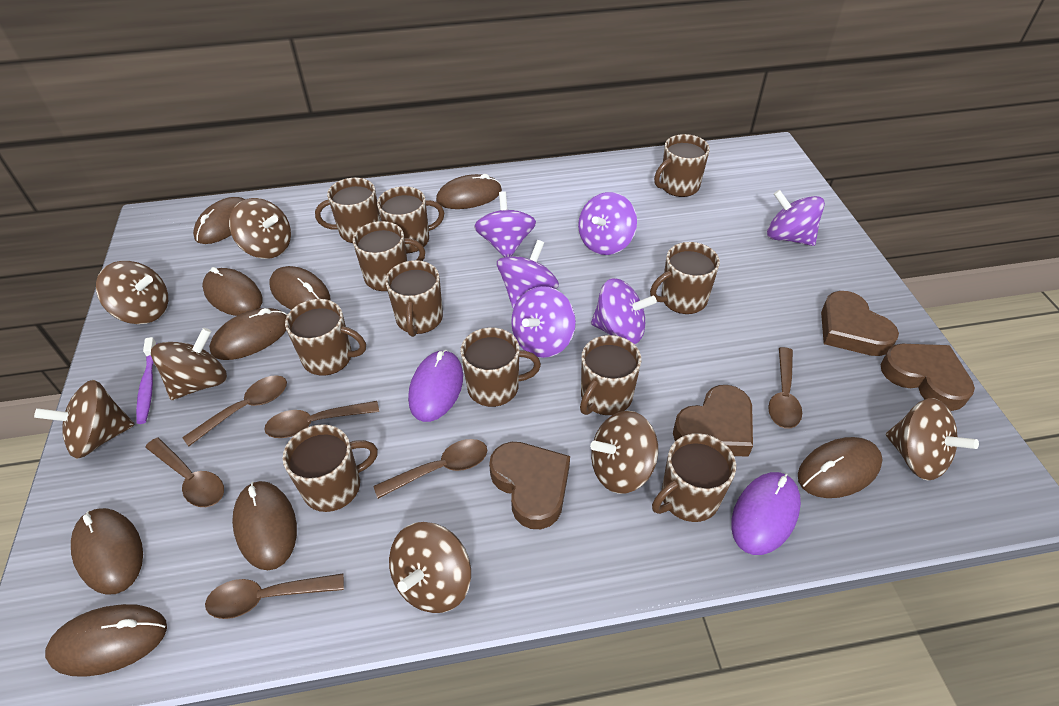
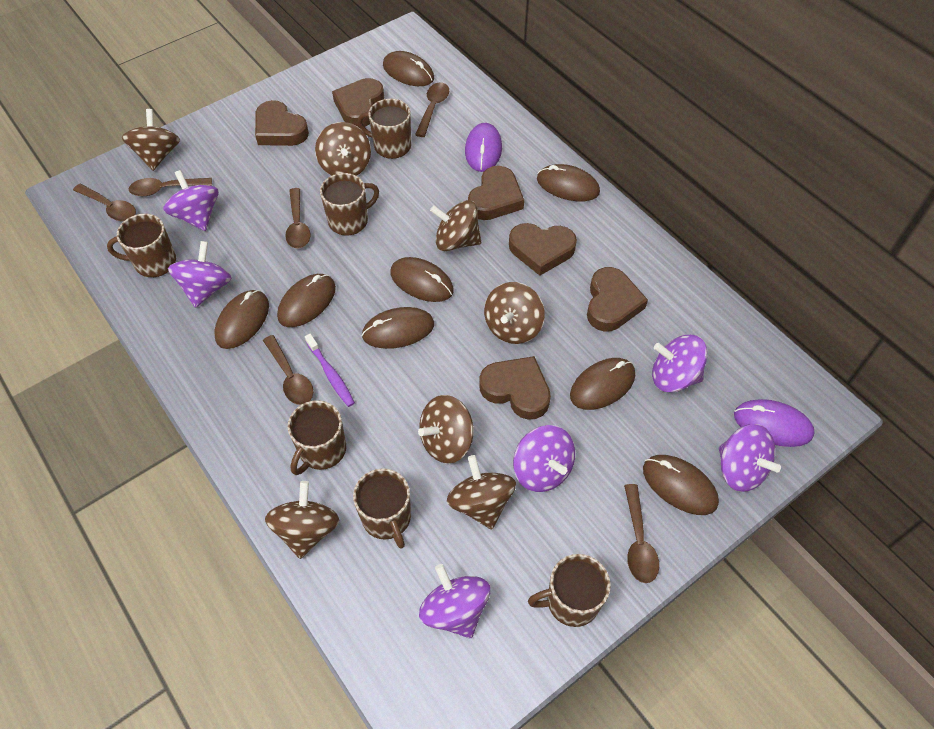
brown heart: 4 -> 6
brown mouse: 9 -> 8
brown mug: 11 -> 6

